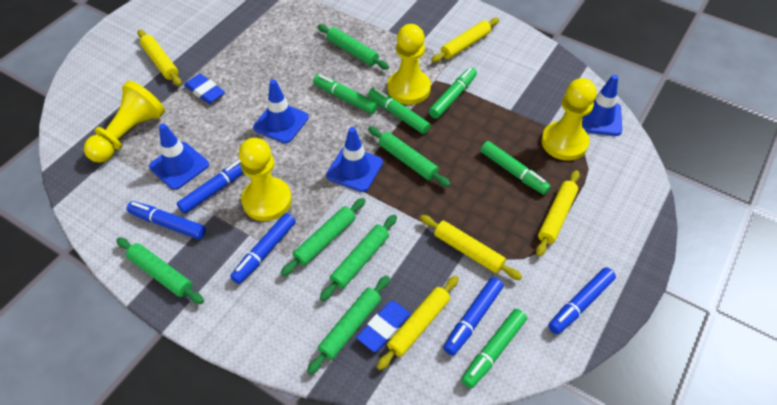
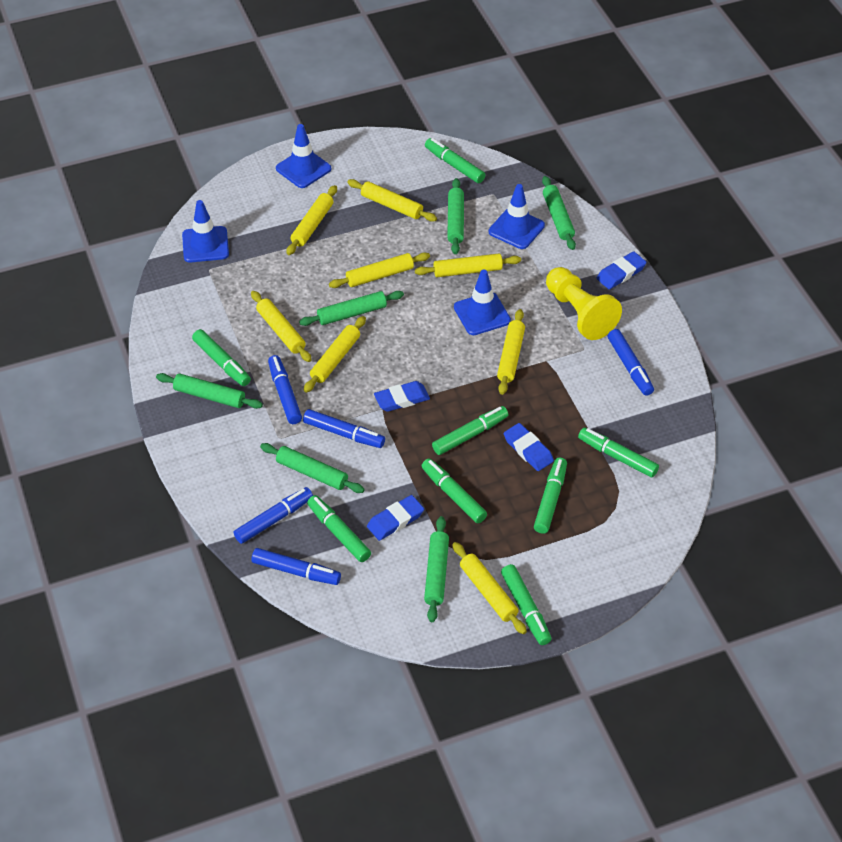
blue eraser: 2 -> 4
green marker: 5 -> 8
yellow pawn: 4 -> 1
yellow rolling pin: 5 -> 8

